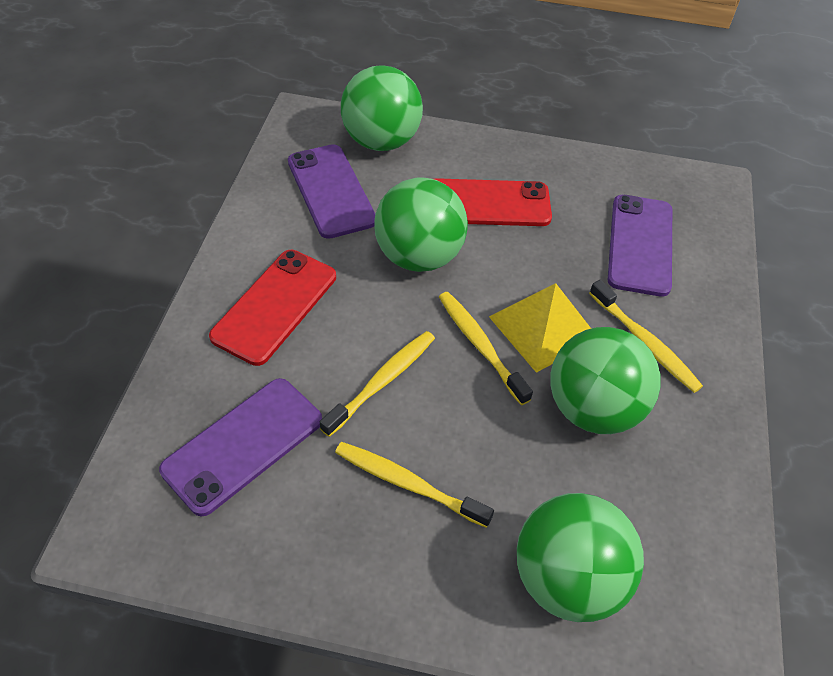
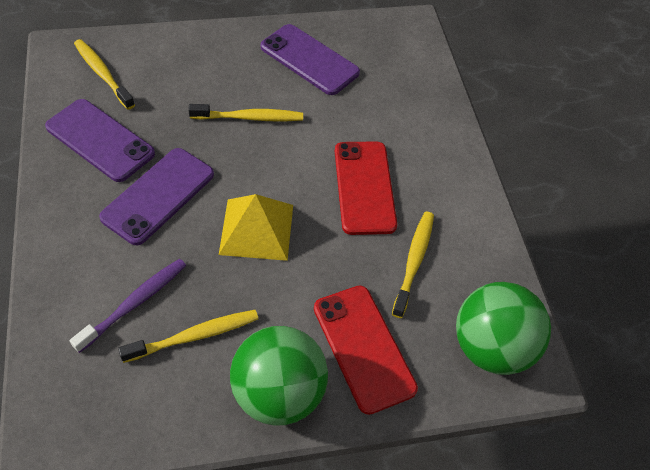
green ball: 4 -> 2
purple toothbrush: 0 -> 1

